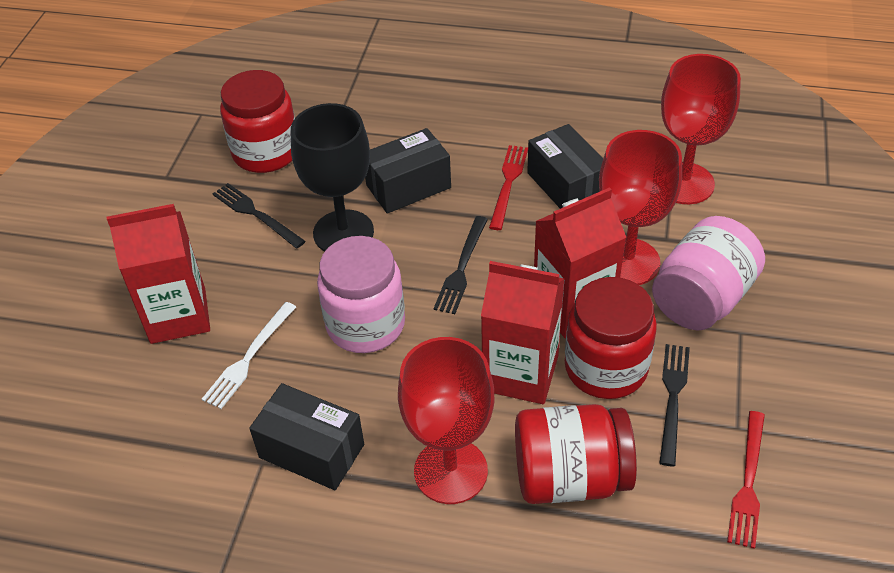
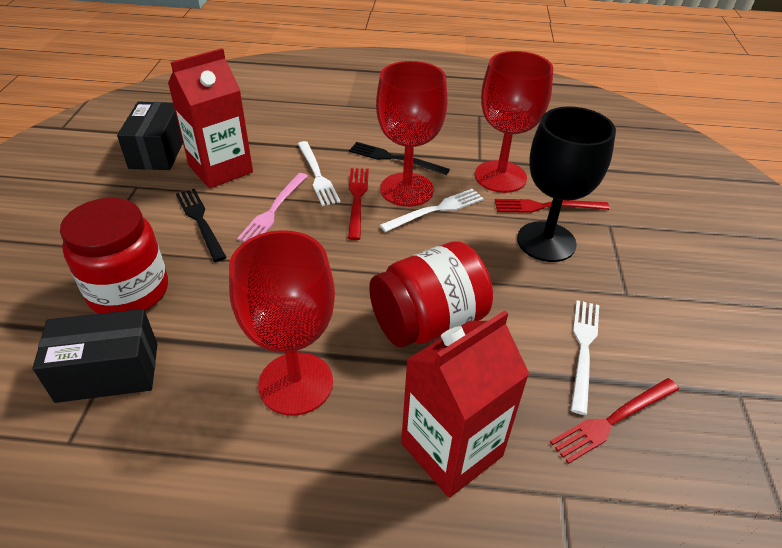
black box: 3 -> 2
black fork: 3 -> 2
pink fork: 0 -> 1
pink jar: 2 -> 0
red carton: 3 -> 2
red fork: 2 -> 3
red jar: 3 -> 2
white fork: 1 -> 3

